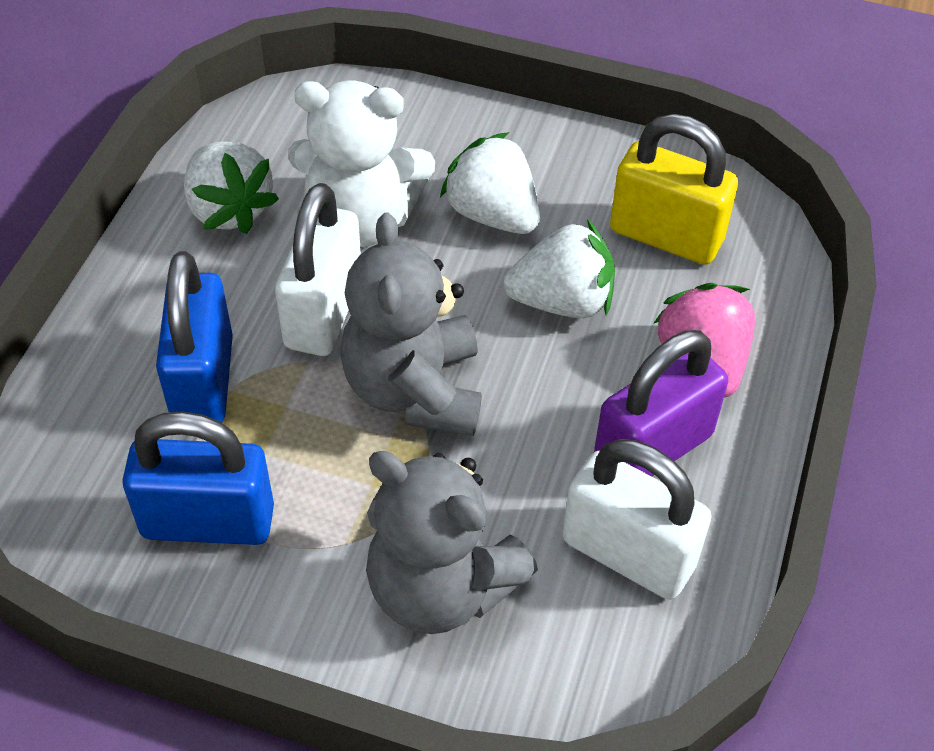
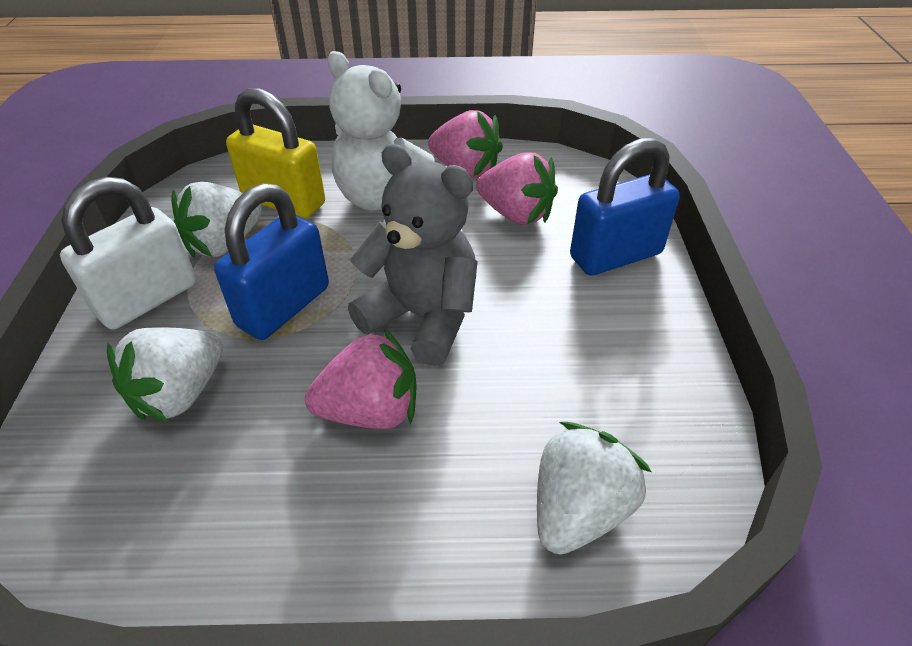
grey teddy bear: 2 -> 1
pink strawberry: 1 -> 3
purple padlock: 1 -> 0
white padlock: 2 -> 1

